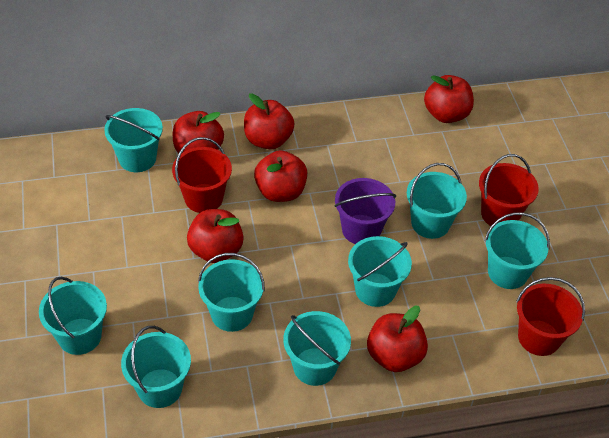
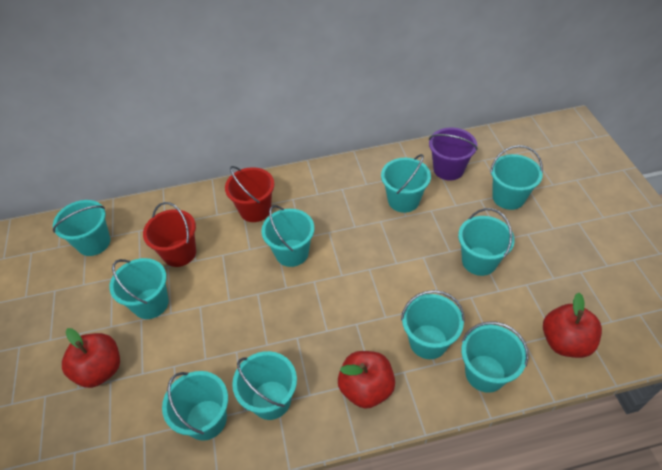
red apple: 6 -> 3
red bucket: 3 -> 2
turquoise bucket: 8 -> 10

